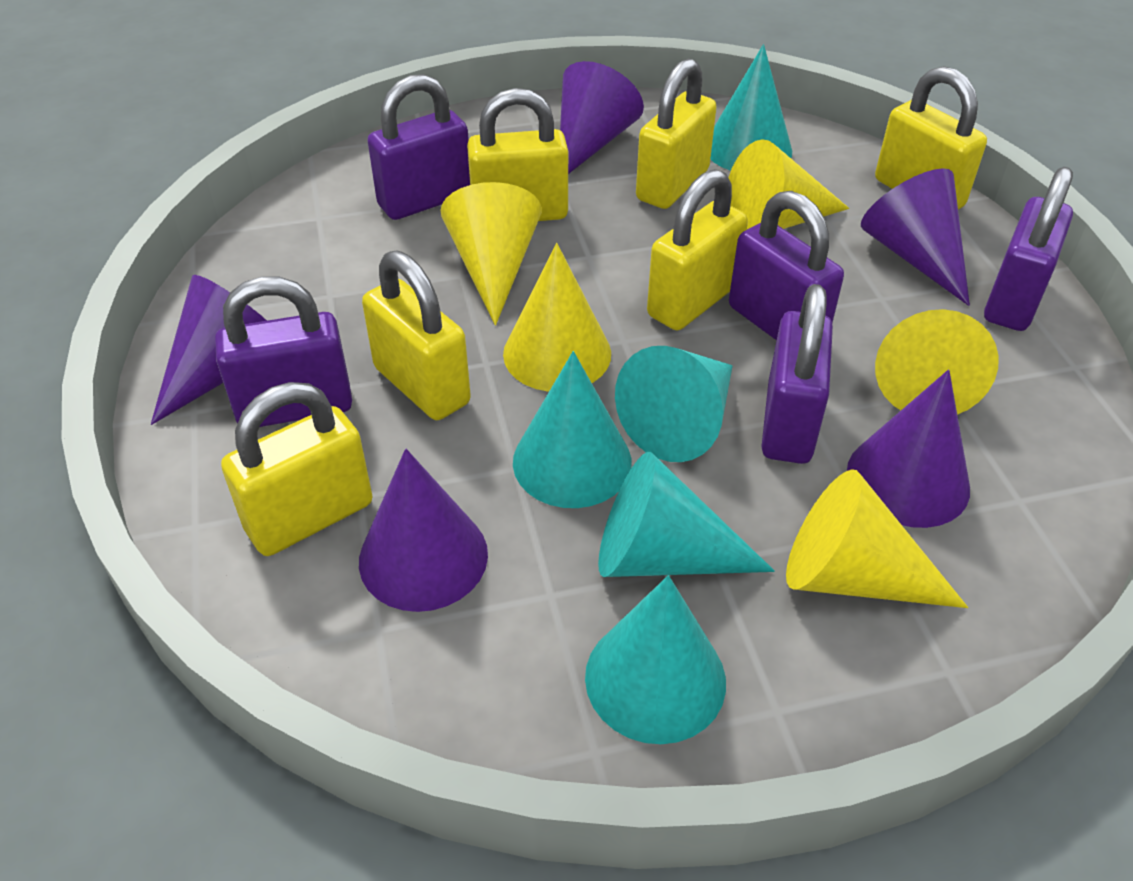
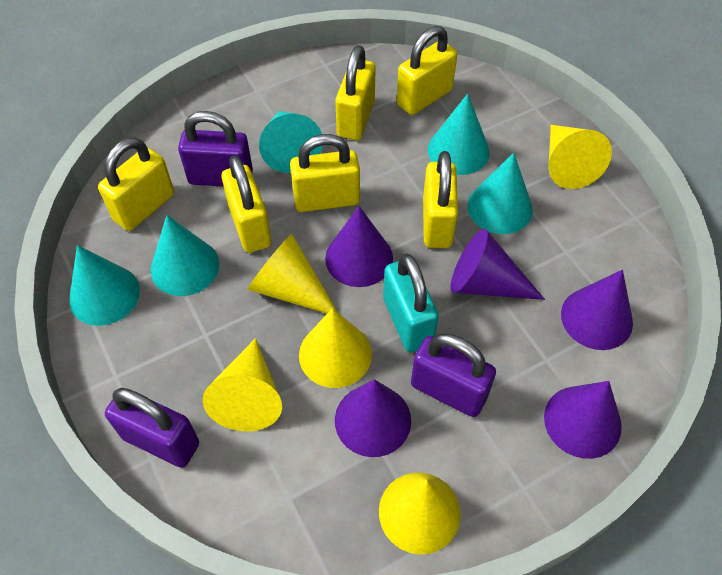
purple padlock: 5 -> 3
turquoise padlock: 0 -> 1

